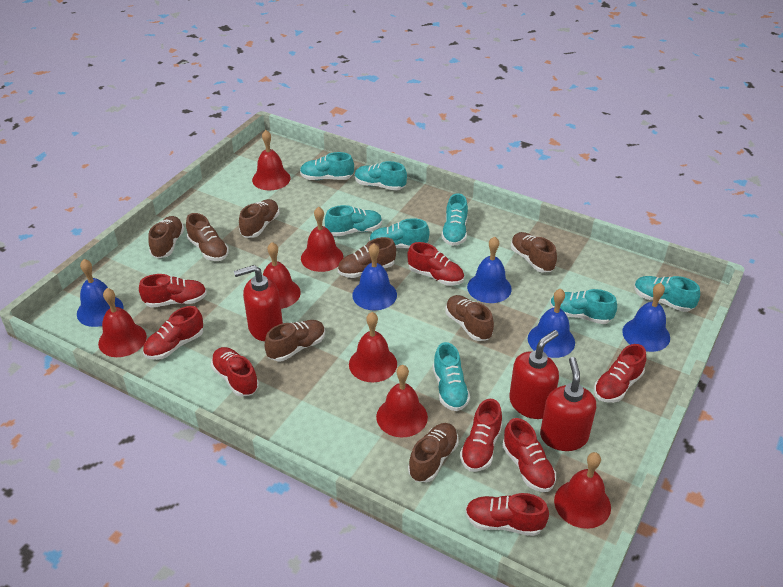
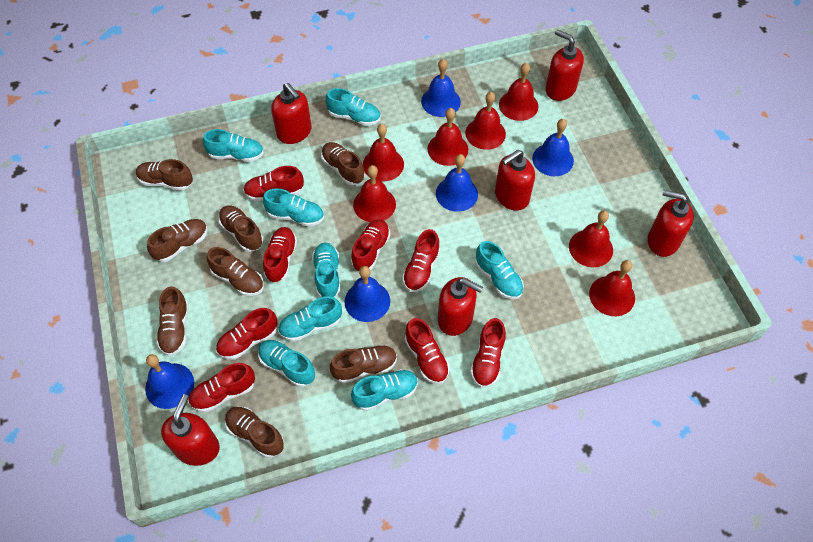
red soap dispenser: 3 -> 6

